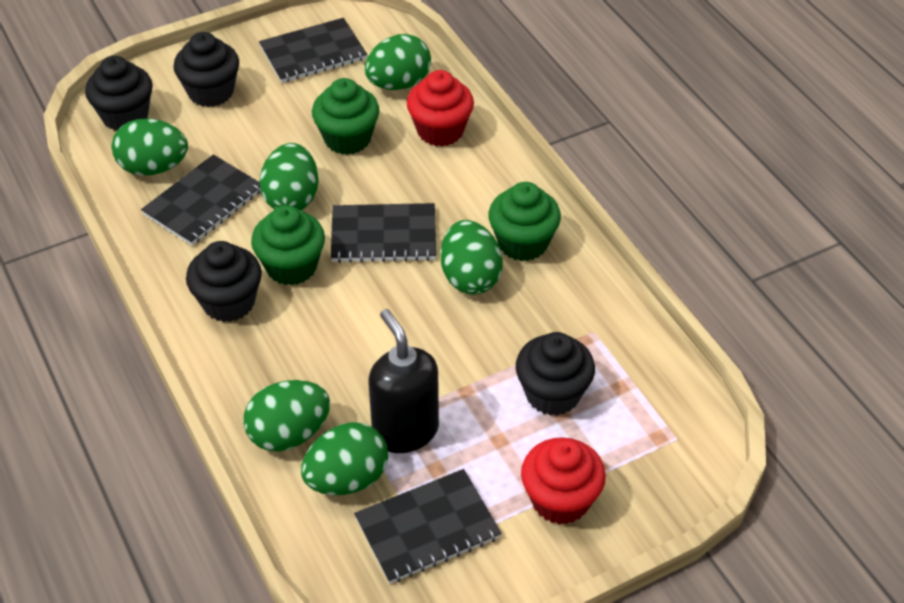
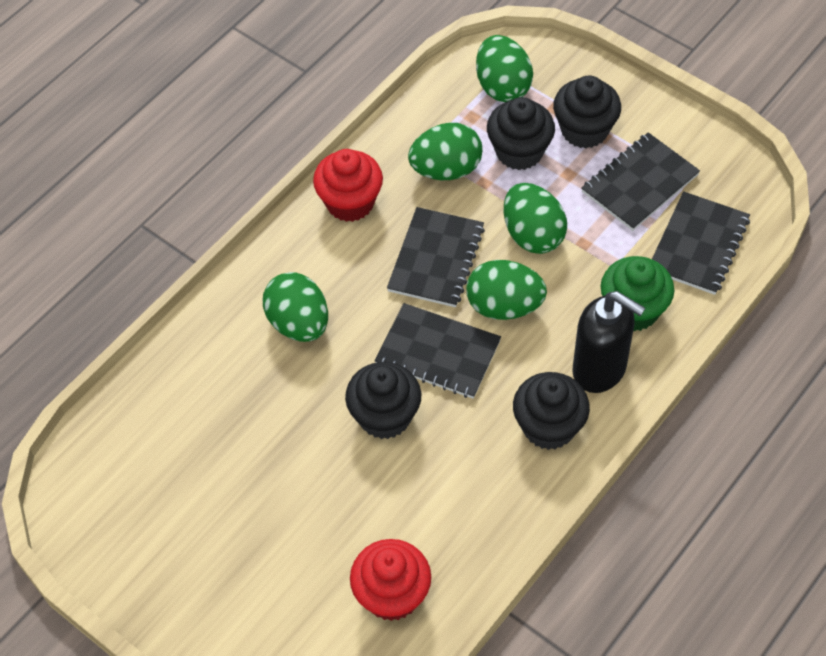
green cupcake: 3 -> 1
green egg: 6 -> 5

